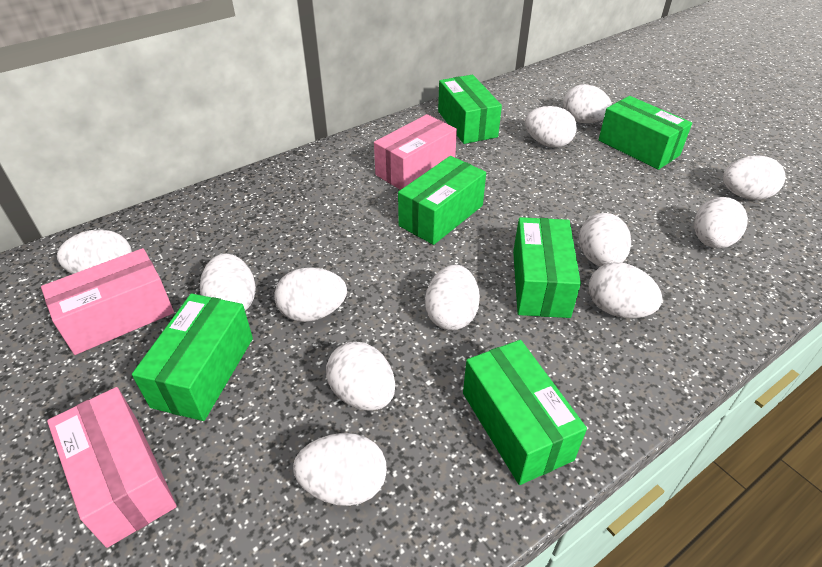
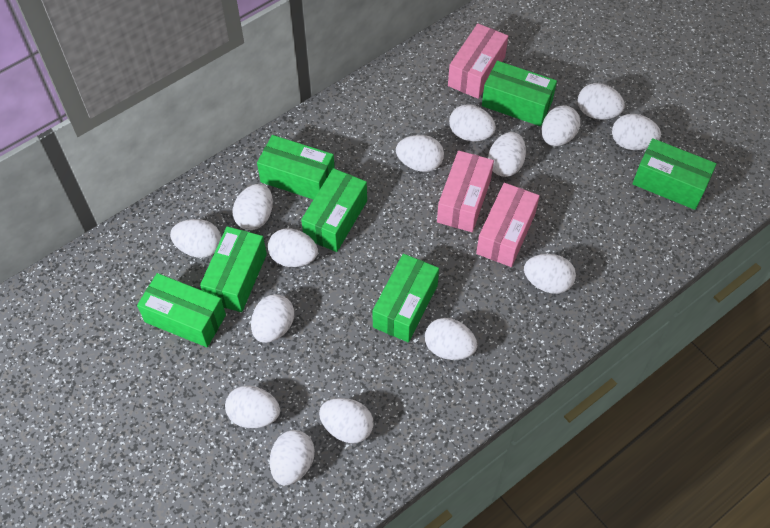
green box: 6 -> 7
white egg: 12 -> 15

